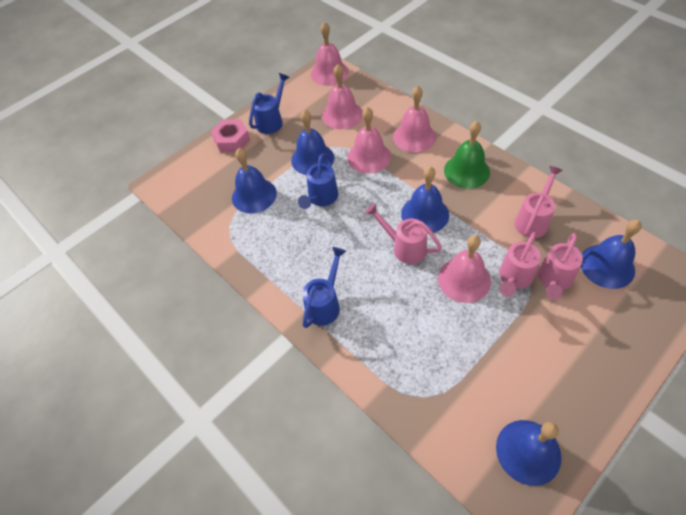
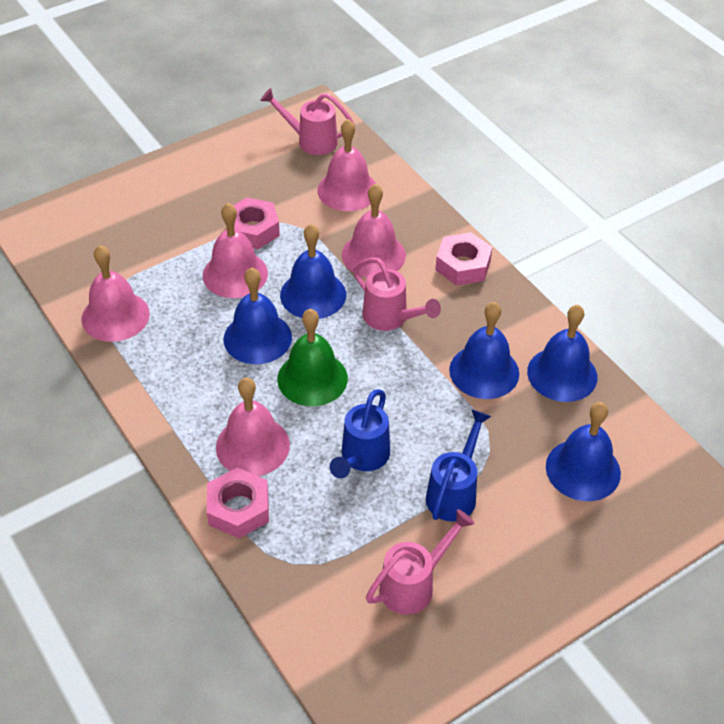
blue watering can: 3 -> 2
pink nut: 1 -> 3
pink watering can: 4 -> 3

